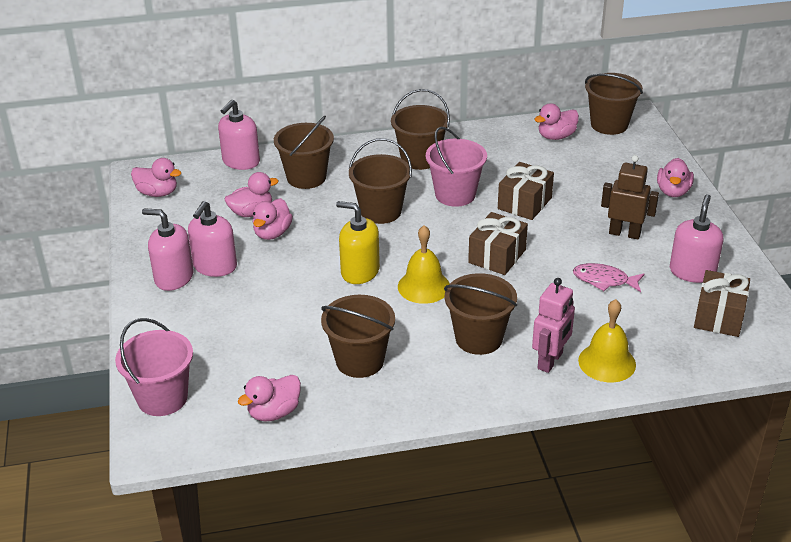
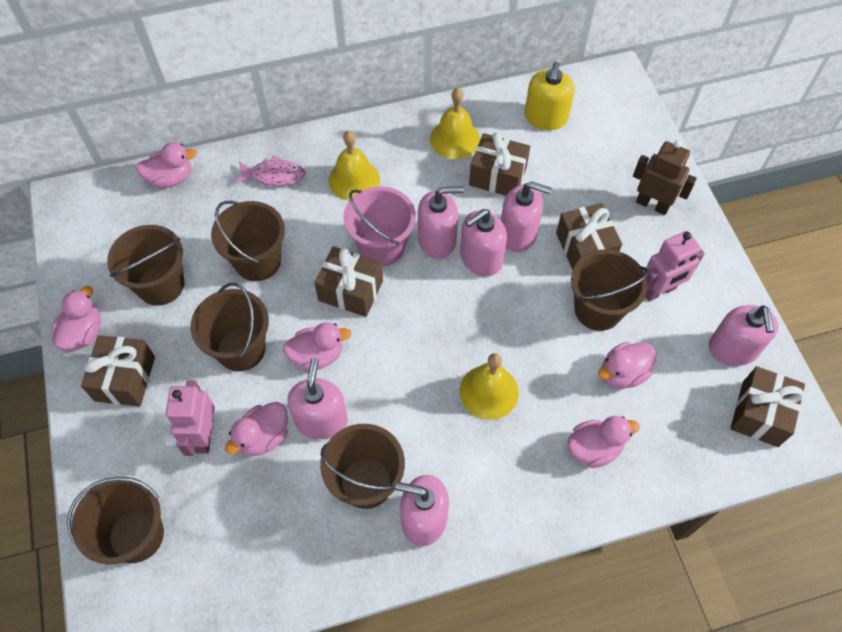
brown gift: 3 -> 5
pink bucket: 2 -> 1
pink robot: 1 -> 2
pink soap dispenser: 4 -> 6
yellow bell: 2 -> 3

